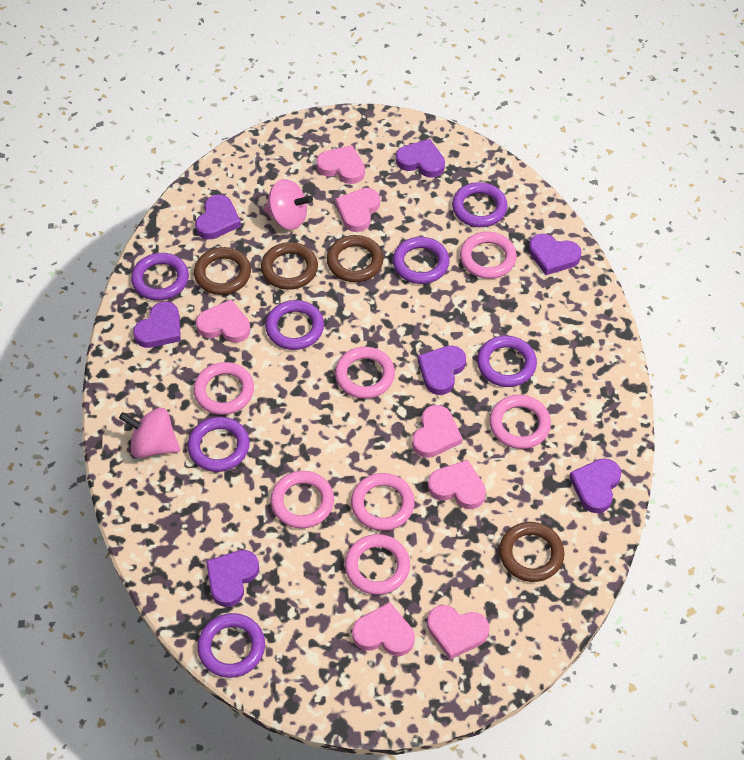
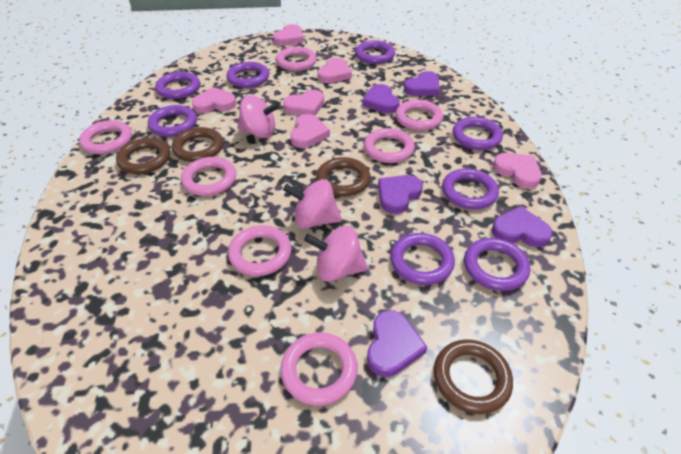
pink heart: 7 -> 6
pink spinning top: 2 -> 3
purple heart: 7 -> 5
purple ring: 7 -> 8

